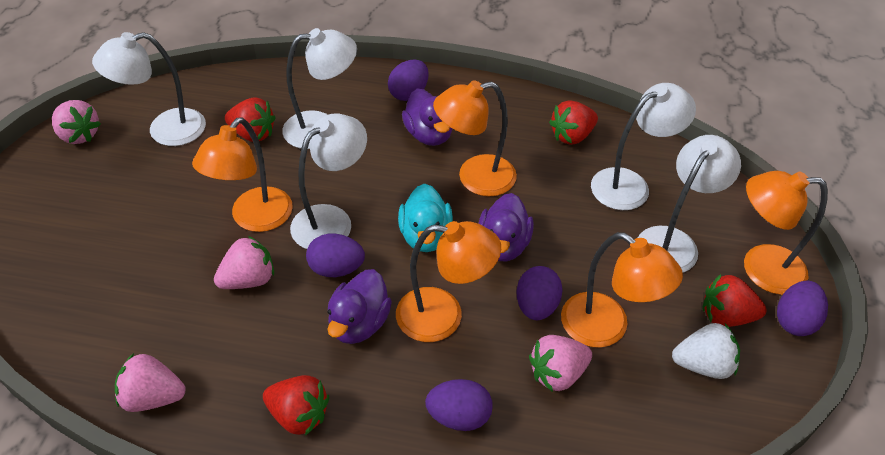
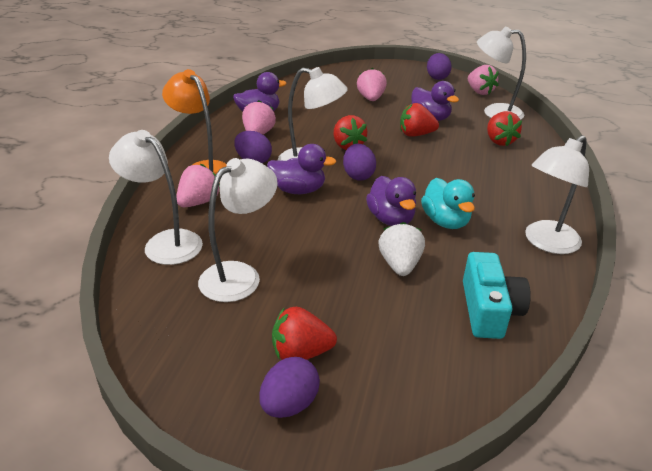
orange lamp: 5 -> 1
purple duck: 3 -> 4
purple egg: 5 -> 4
turquoise camera: 0 -> 1

